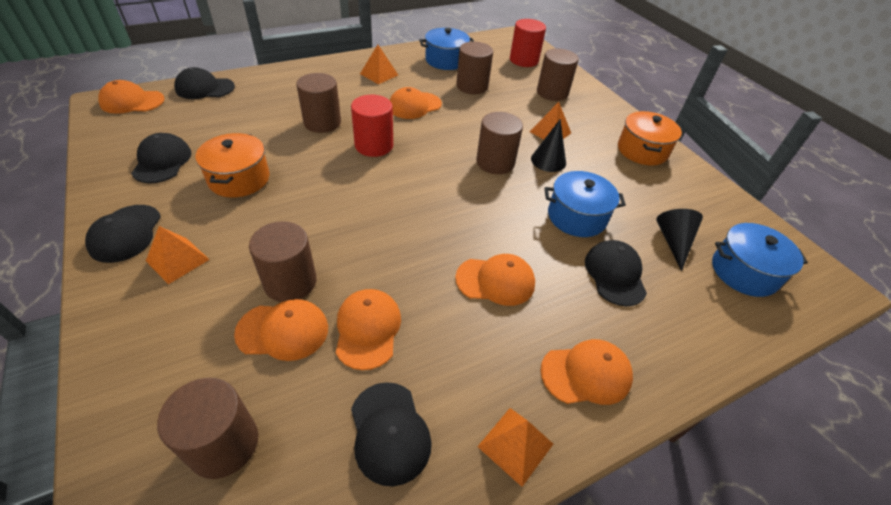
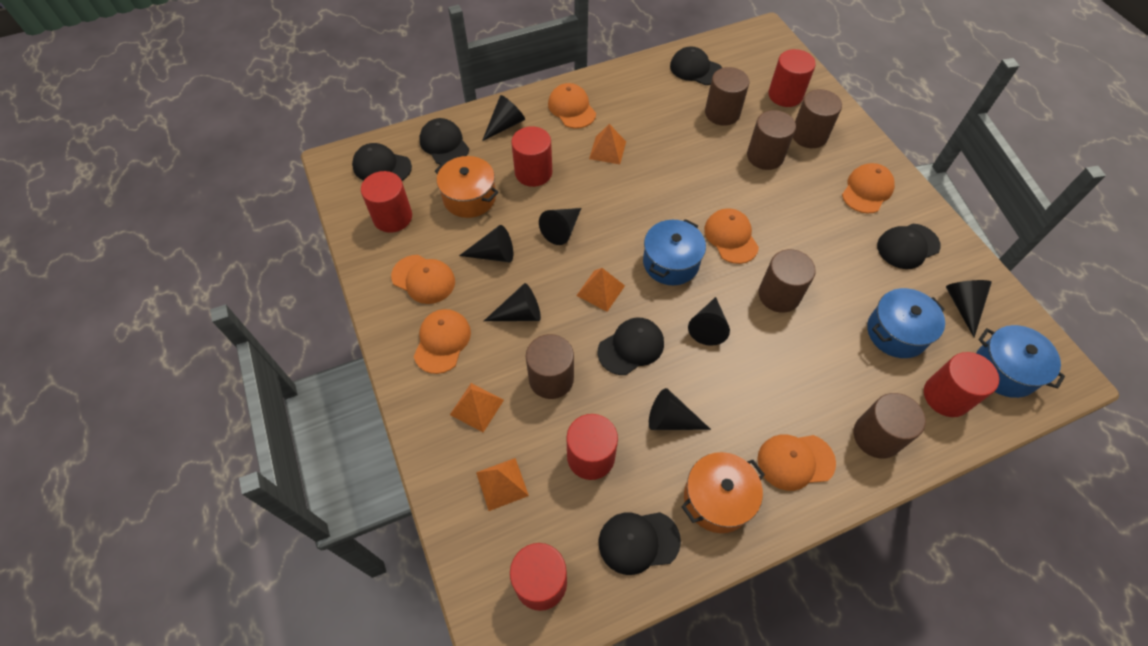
black cap: 5 -> 6
black cone: 2 -> 7
red cylinder: 2 -> 6

